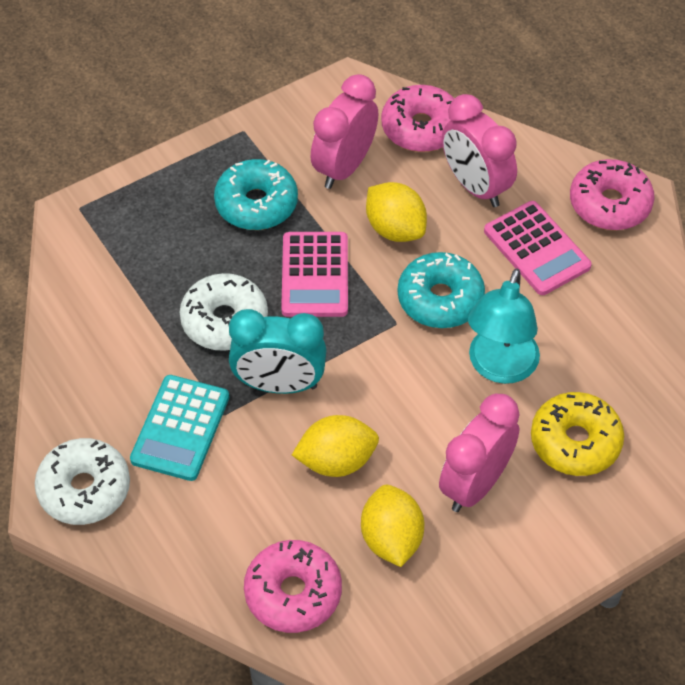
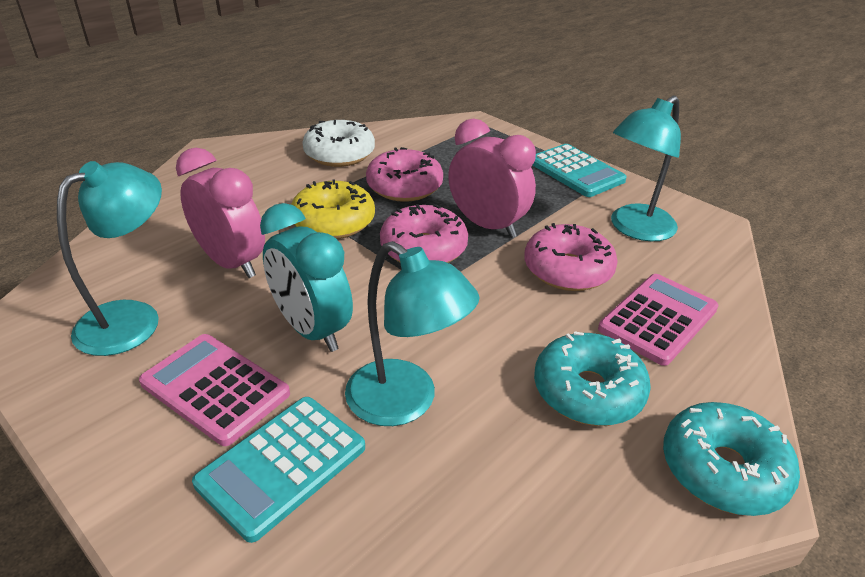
pink clock: 3 -> 2
turquoise calculator: 1 -> 2
turquoise lamp: 1 -> 3
white donut: 2 -> 1
yellow lemon: 3 -> 0

